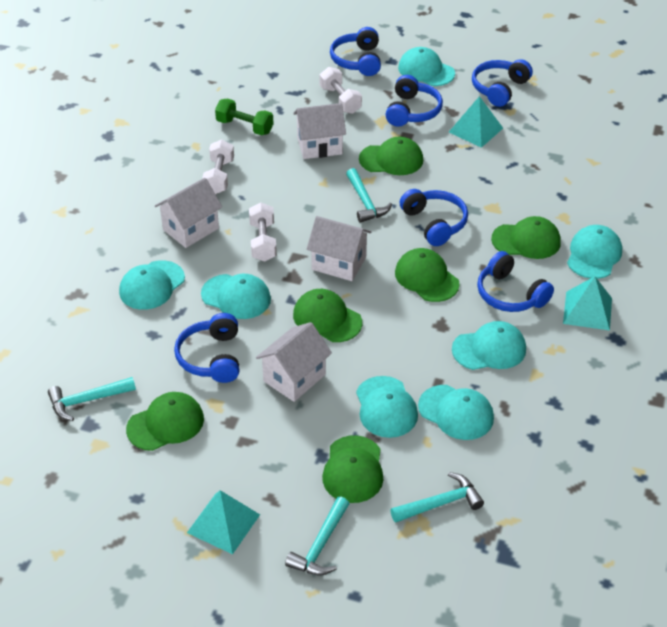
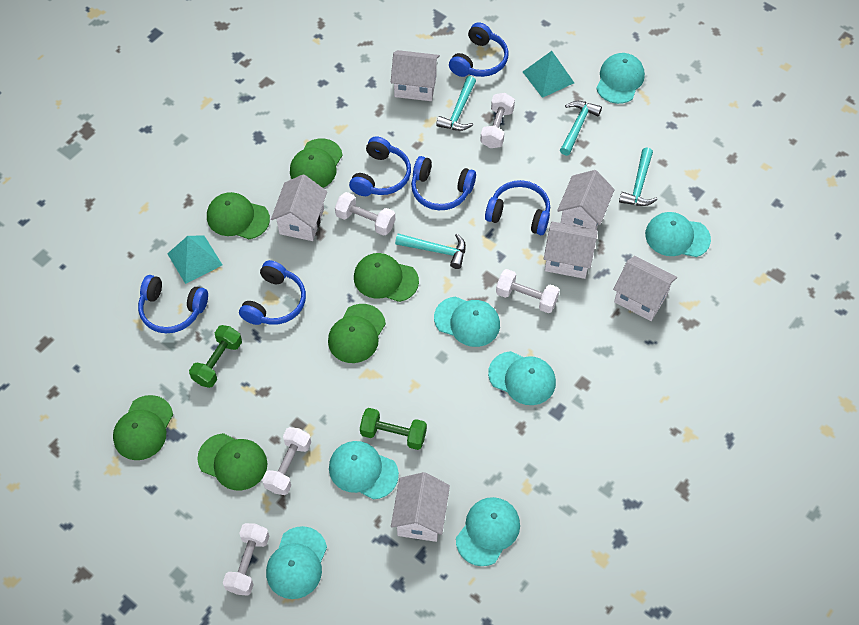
green dumbbell: 1 -> 2
turquoise pyramid: 3 -> 2
white dumbbell: 3 -> 5
white house: 4 -> 6

